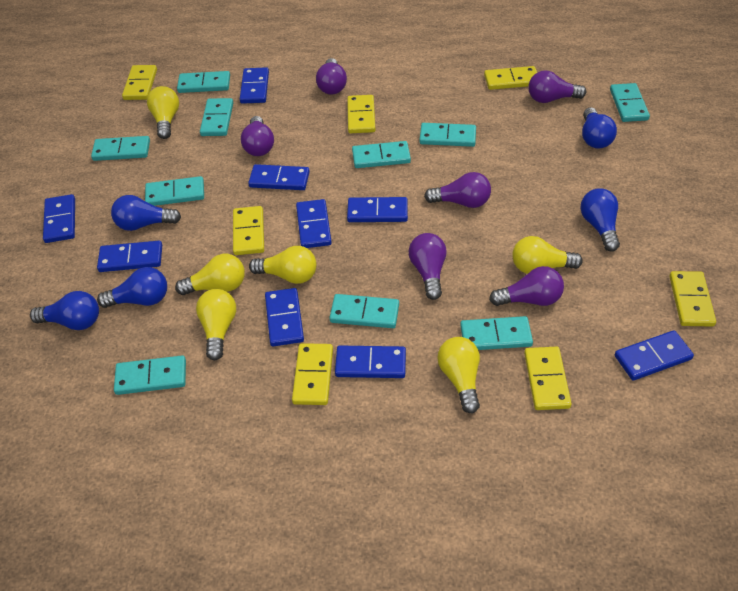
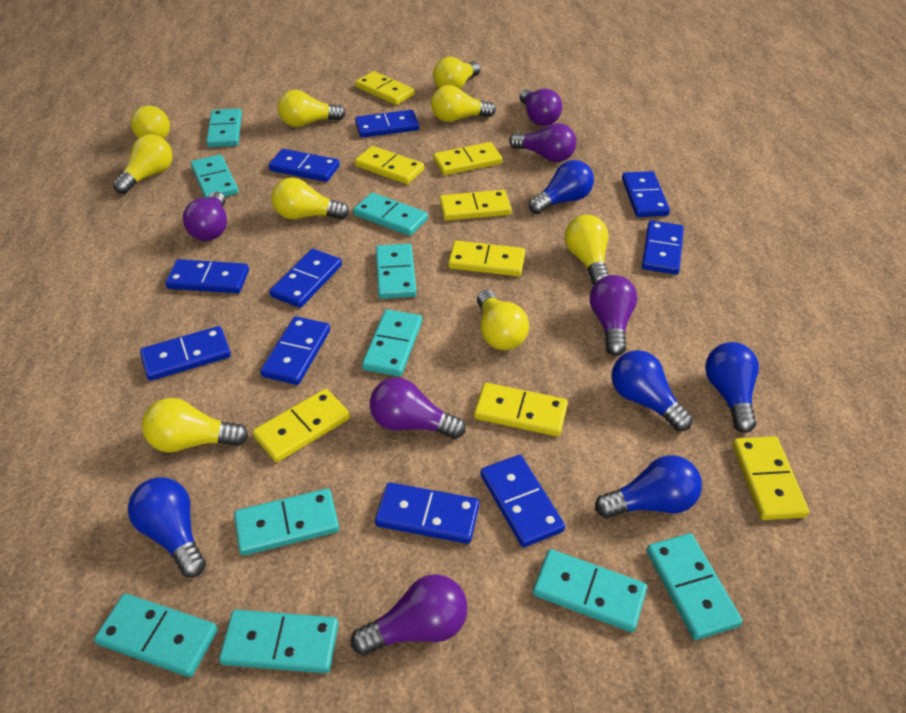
blue domino: 9 -> 10
yellow domino: 7 -> 8
yellow light bulb: 6 -> 9

